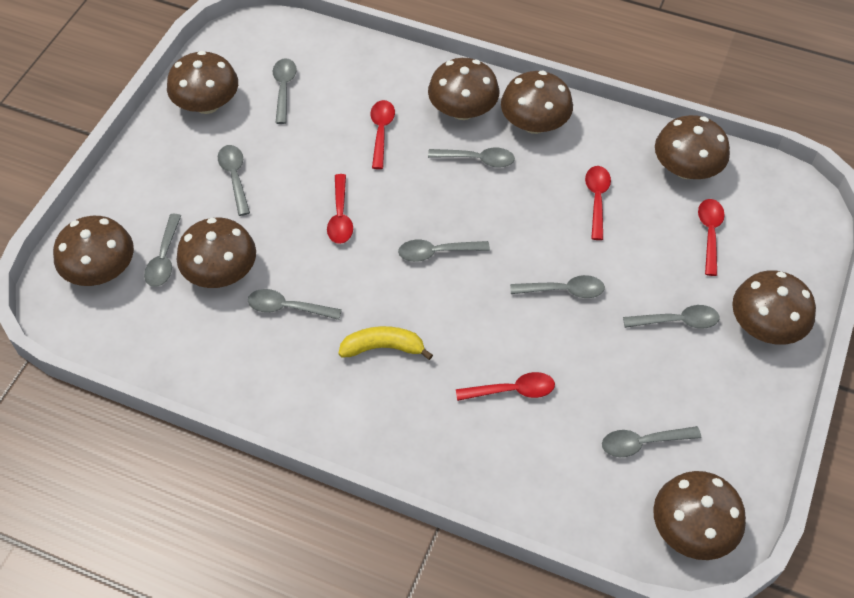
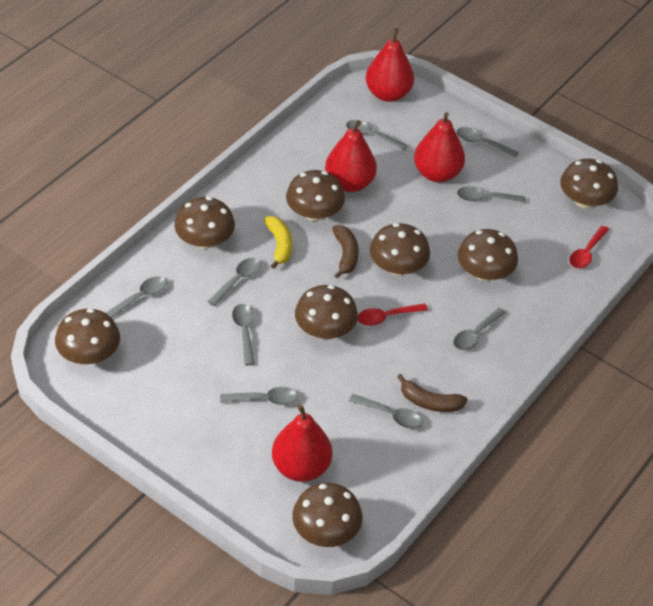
brown banana: 0 -> 2
red pear: 0 -> 4
red spoon: 5 -> 2

